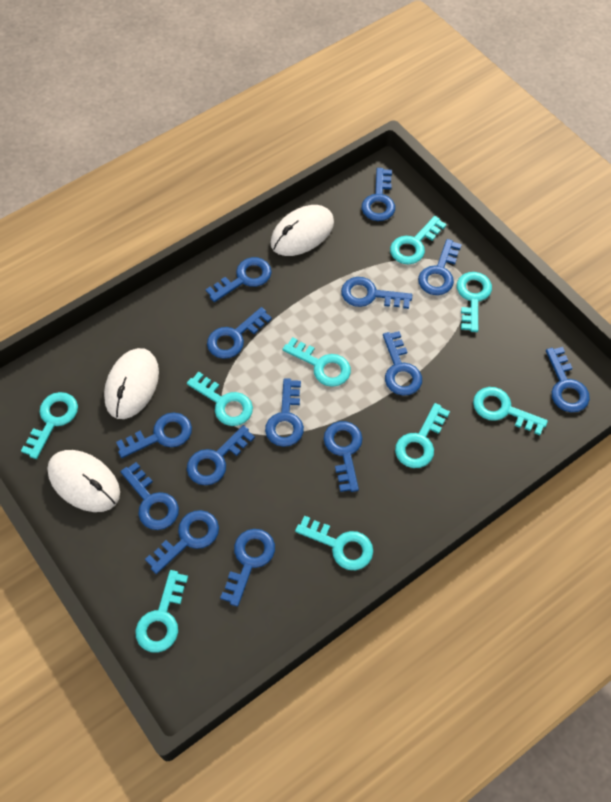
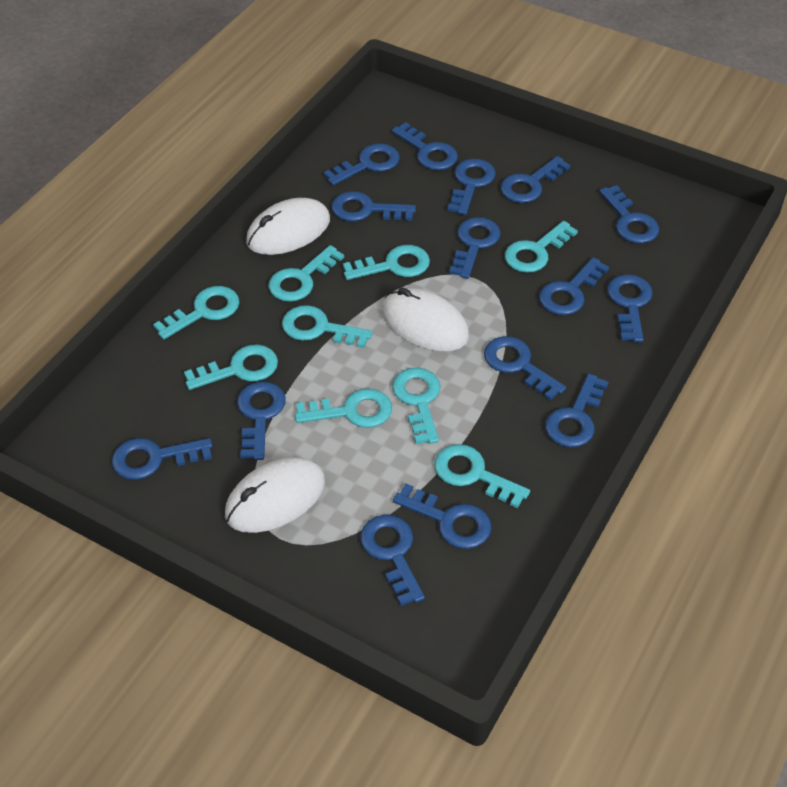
blue key: 14 -> 15

